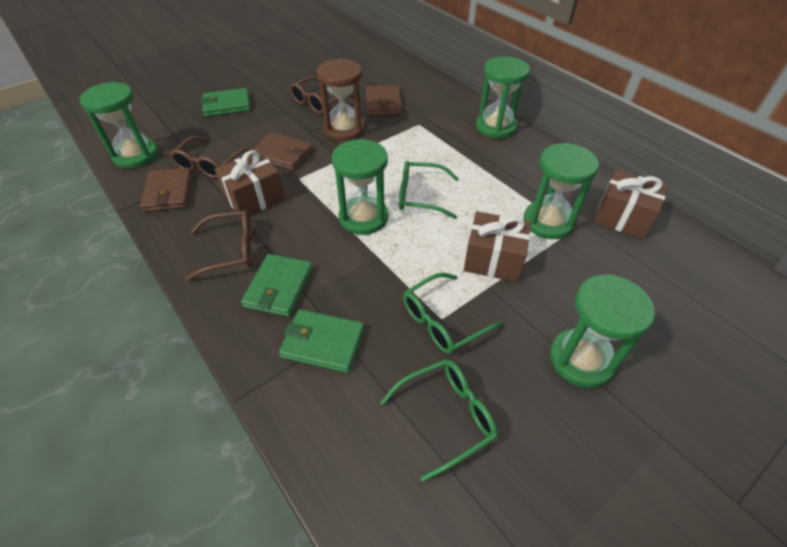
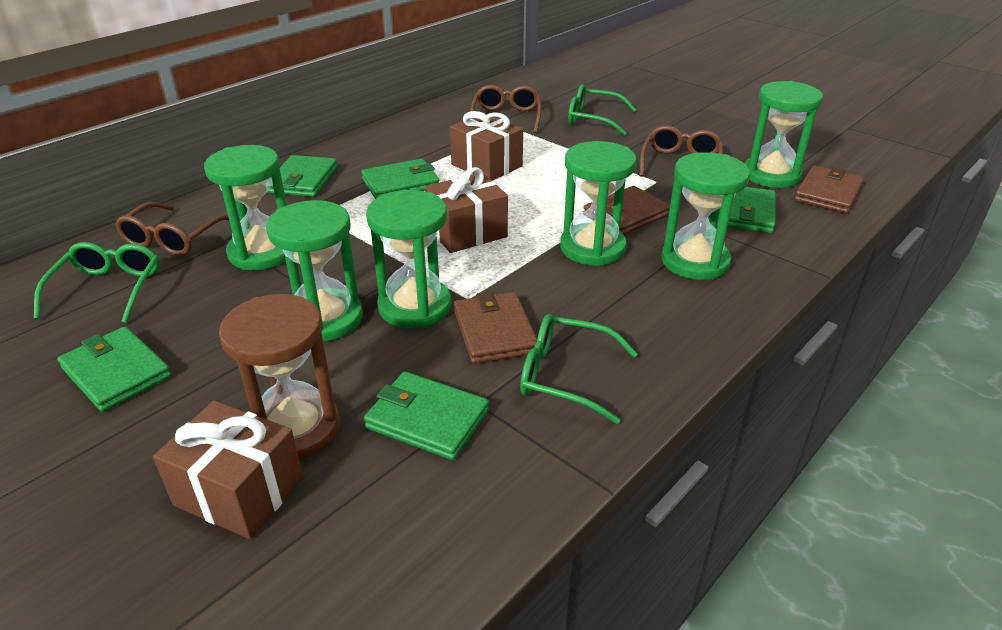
green hourglass: 5 -> 6
green wallet: 3 -> 5

